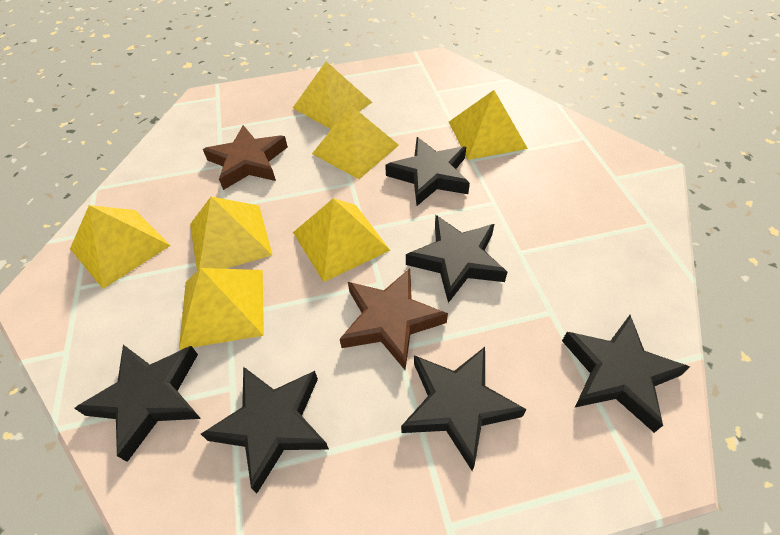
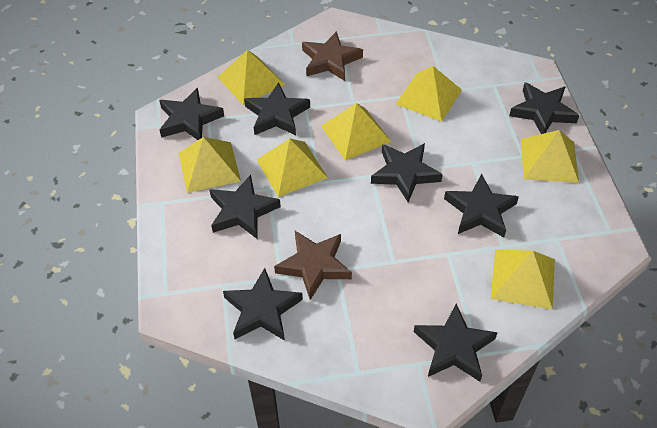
black star: 6 -> 8

